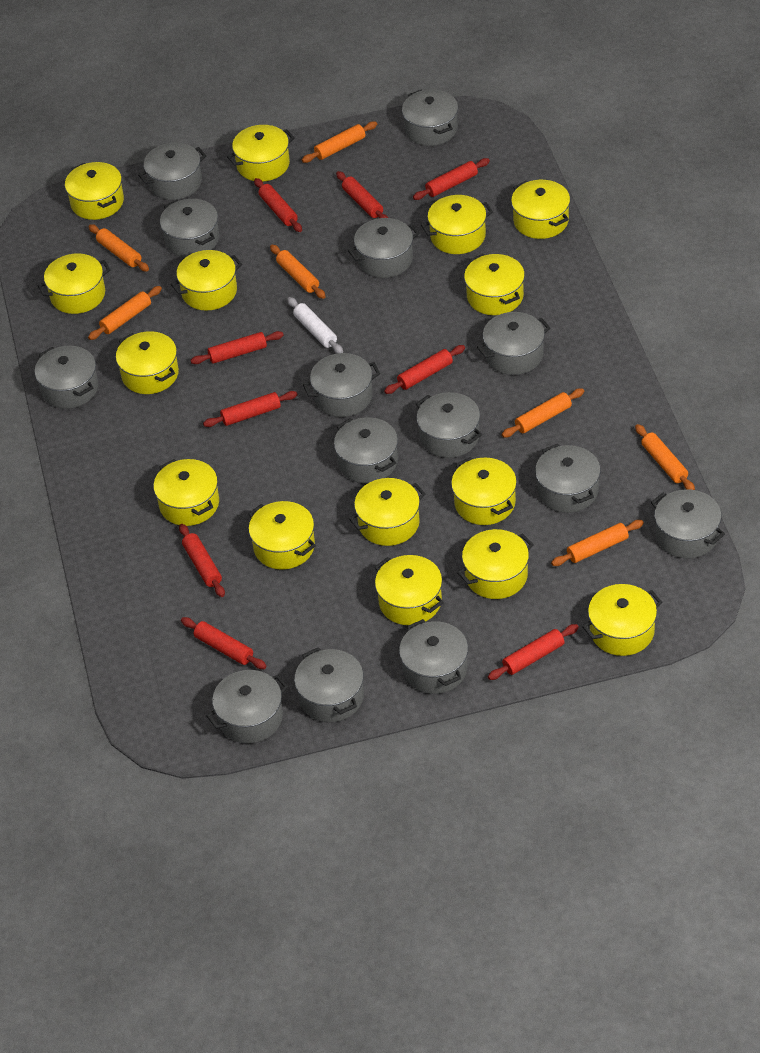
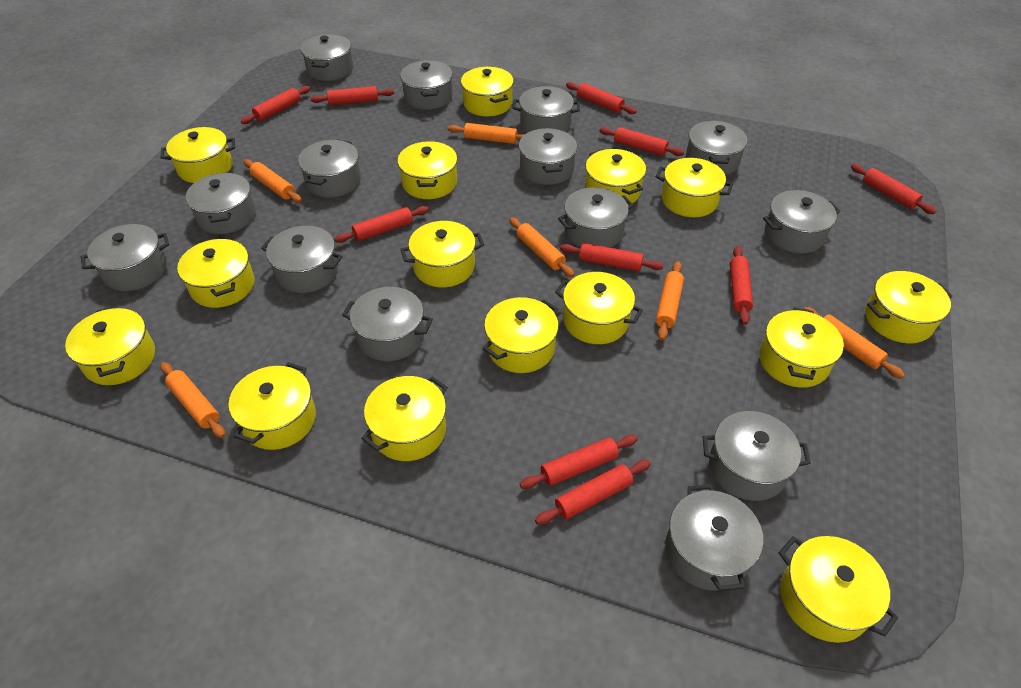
orange rolling pin: 7 -> 6
red rolling pin: 9 -> 10
white rolling pin: 1 -> 0

